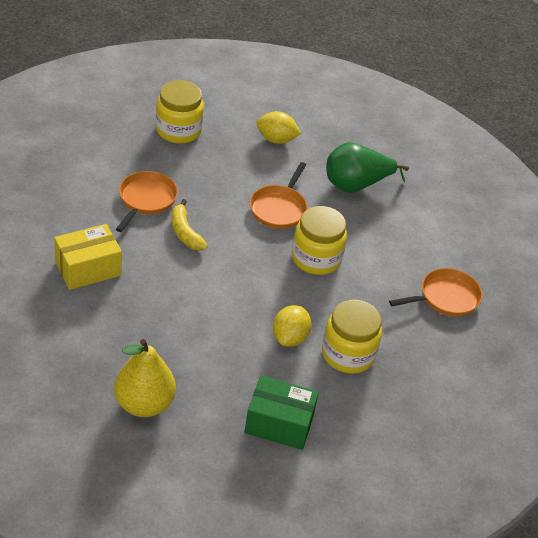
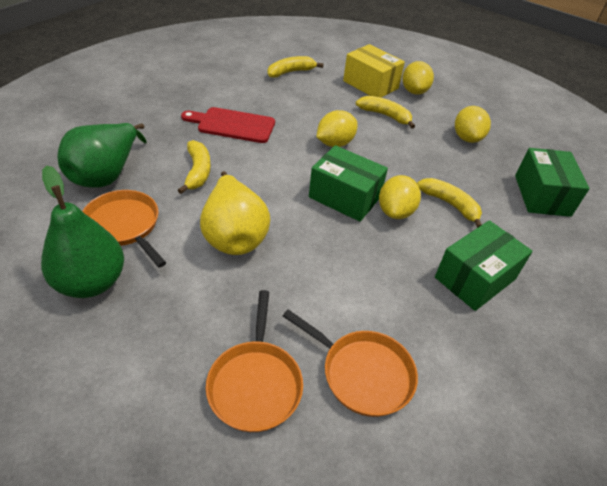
green box: 1 -> 3
green pear: 1 -> 2
red cutting board: 0 -> 1
yellow banana: 1 -> 4
yellow jar: 3 -> 0
yellow lemon: 2 -> 4

